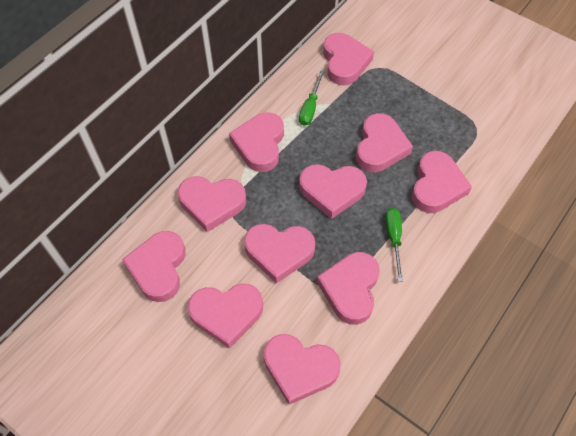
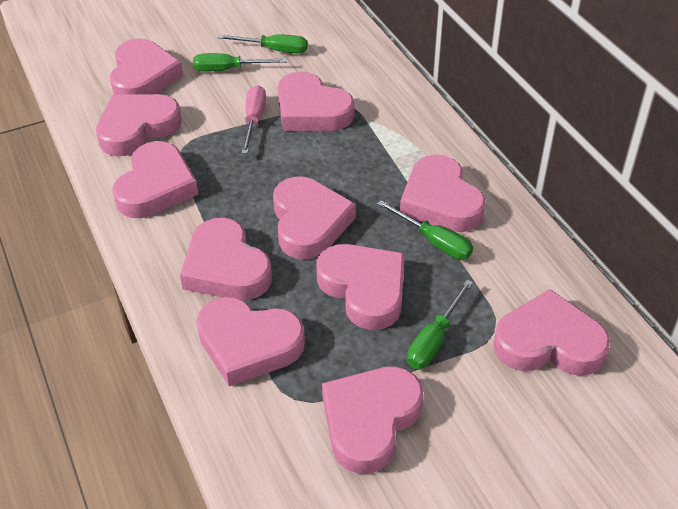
green screwdriver: 2 -> 4
pink screwdriver: 0 -> 1

